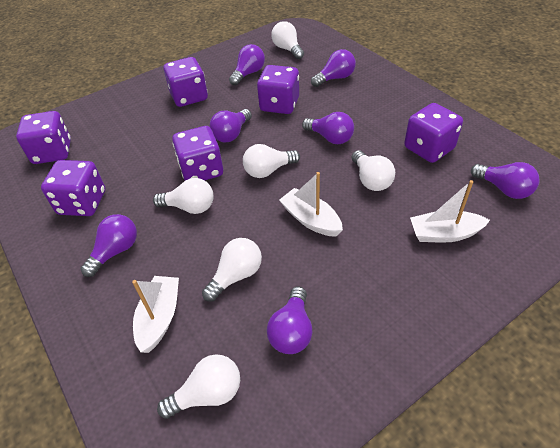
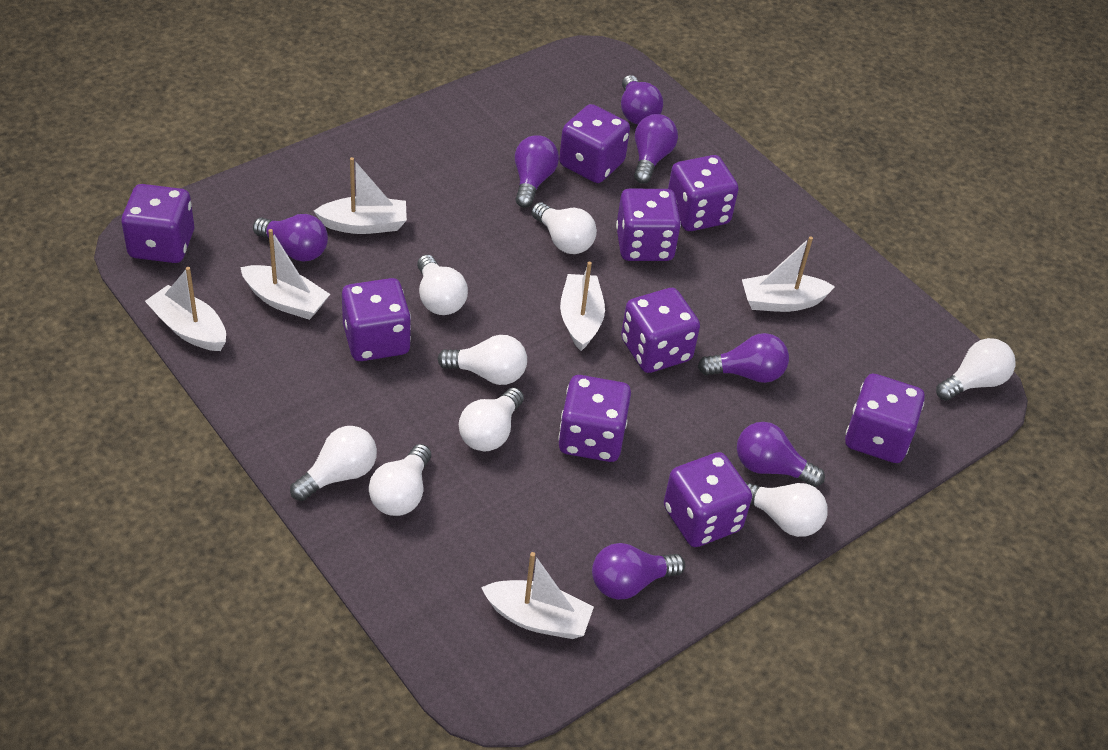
purple dice: 6 -> 9
white boat: 3 -> 6
white light bulb: 6 -> 8

